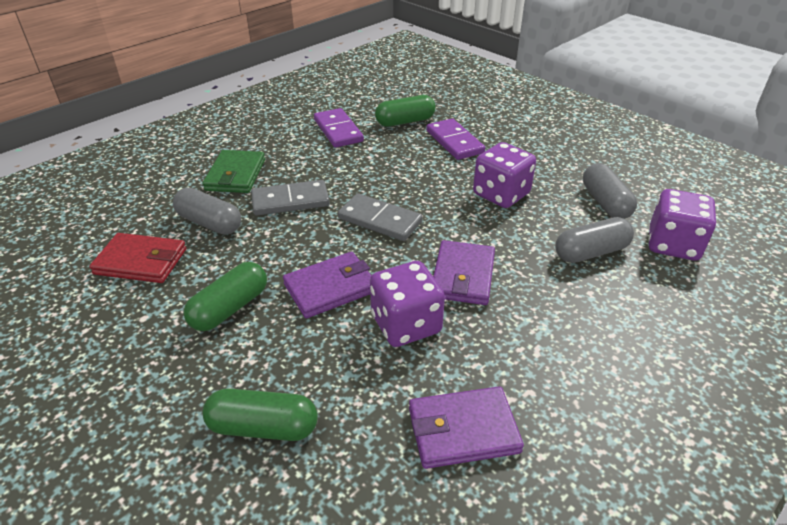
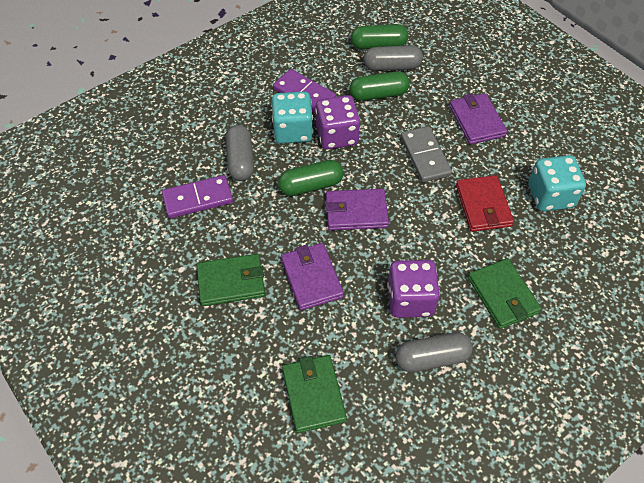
green wallet: 1 -> 3
grey domino: 2 -> 1
purple dice: 3 -> 2
turquoise dice: 0 -> 2

